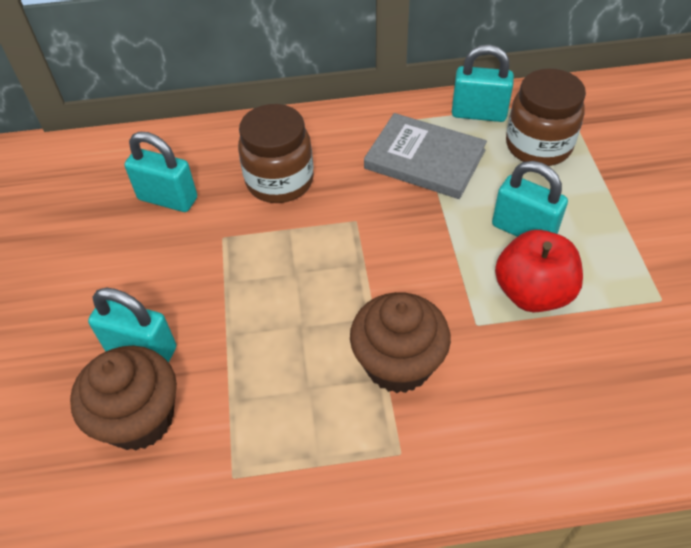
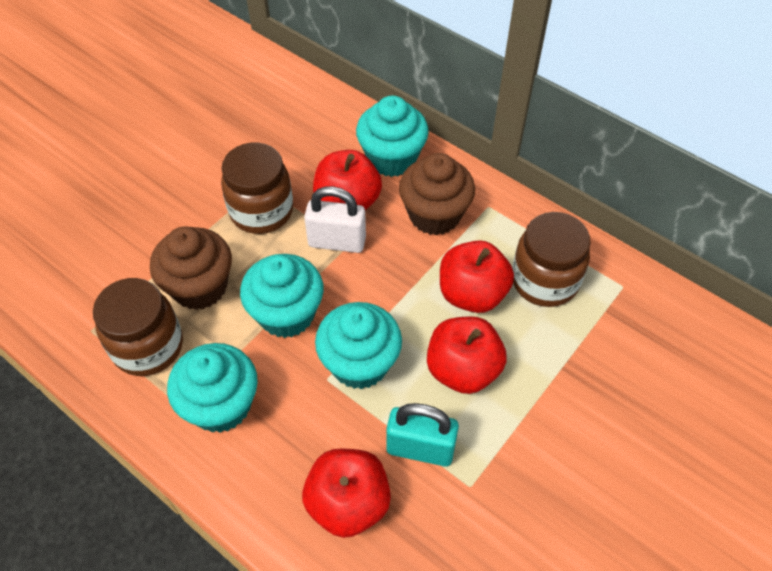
brown jar: 2 -> 3
grey book: 1 -> 0
red apple: 1 -> 4
turquoise cupcake: 0 -> 4
turquoise padlock: 4 -> 1
white padlock: 0 -> 1

